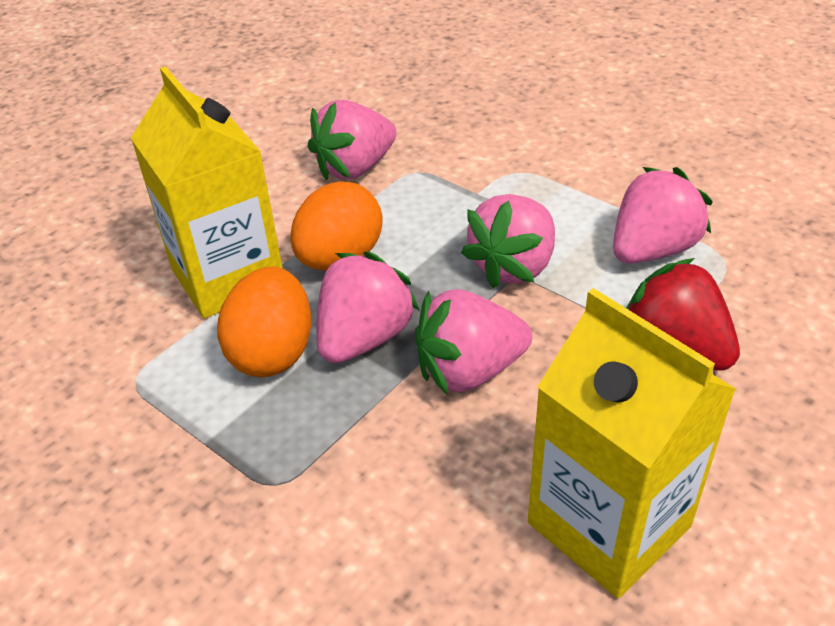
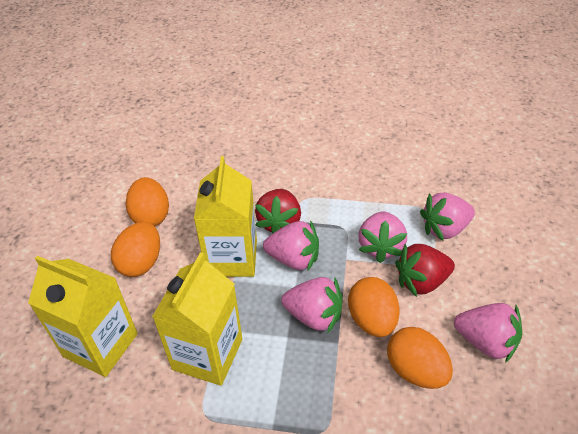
orange egg: 2 -> 4
red strawberry: 1 -> 2
yellow carton: 2 -> 3

